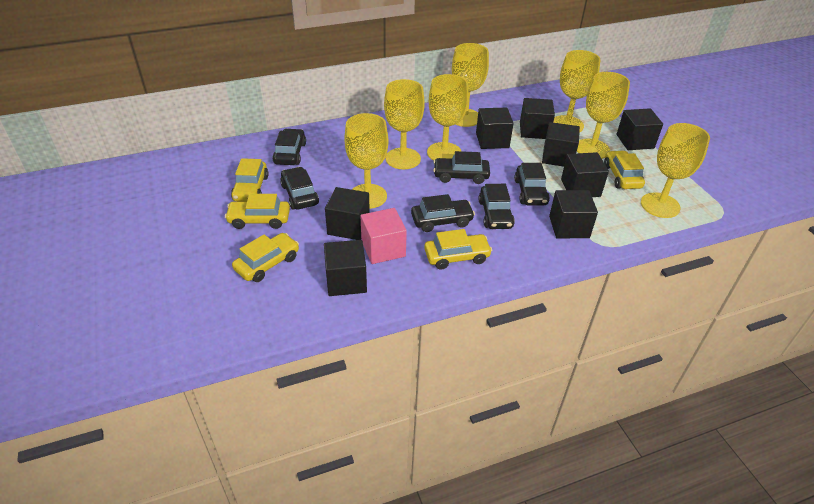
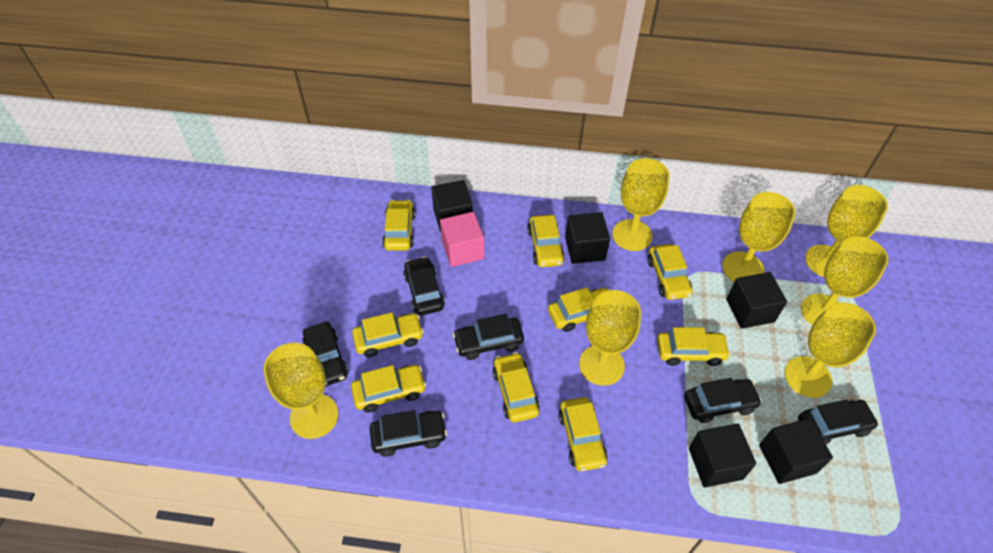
black cube: 8 -> 5
yellow car: 5 -> 9

